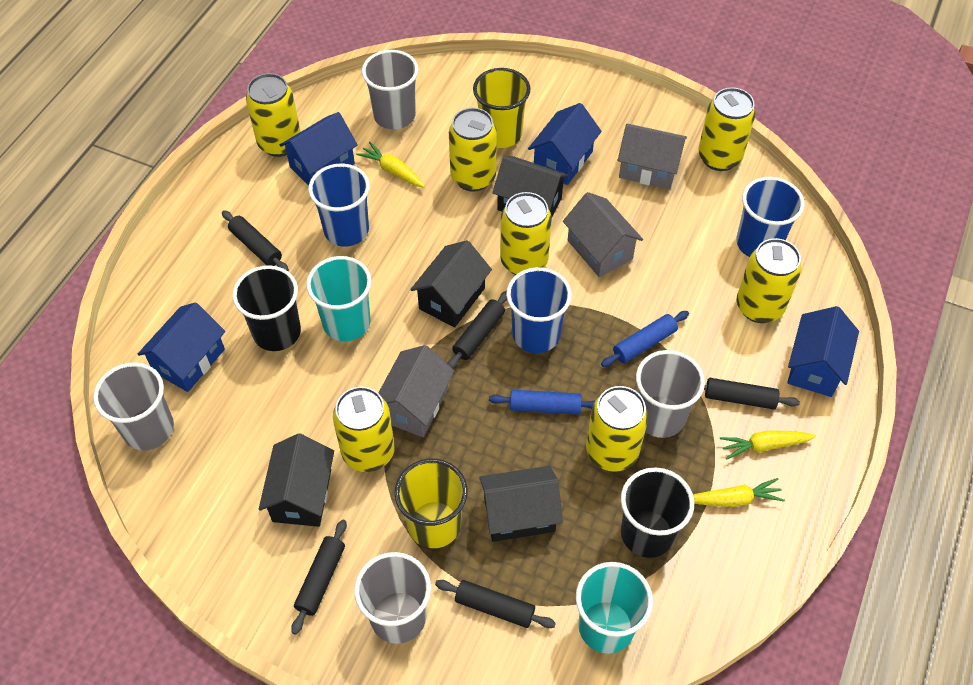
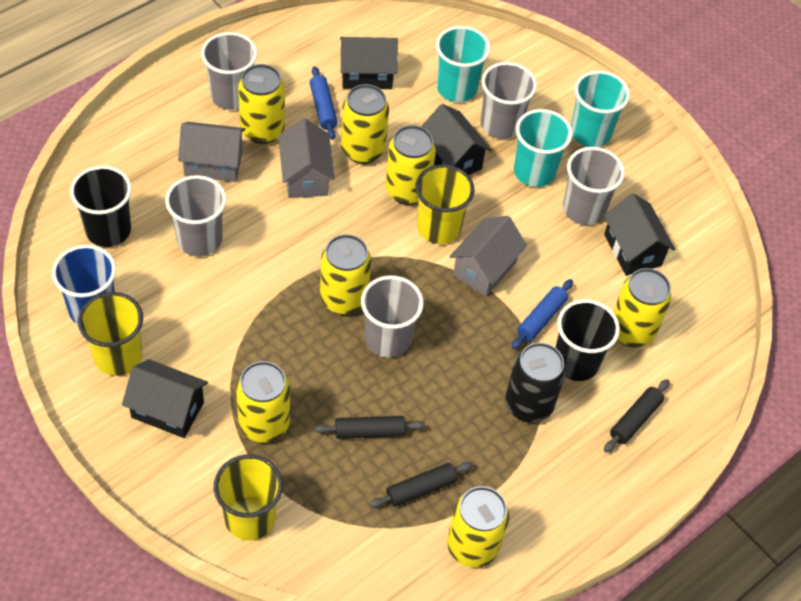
black can: 0 -> 1
black rolling pin: 5 -> 3
blue cup: 3 -> 1
blue house: 4 -> 0
grey cup: 4 -> 5
turquoise cup: 2 -> 3
yellow carrot: 3 -> 0
yellow cup: 2 -> 3

